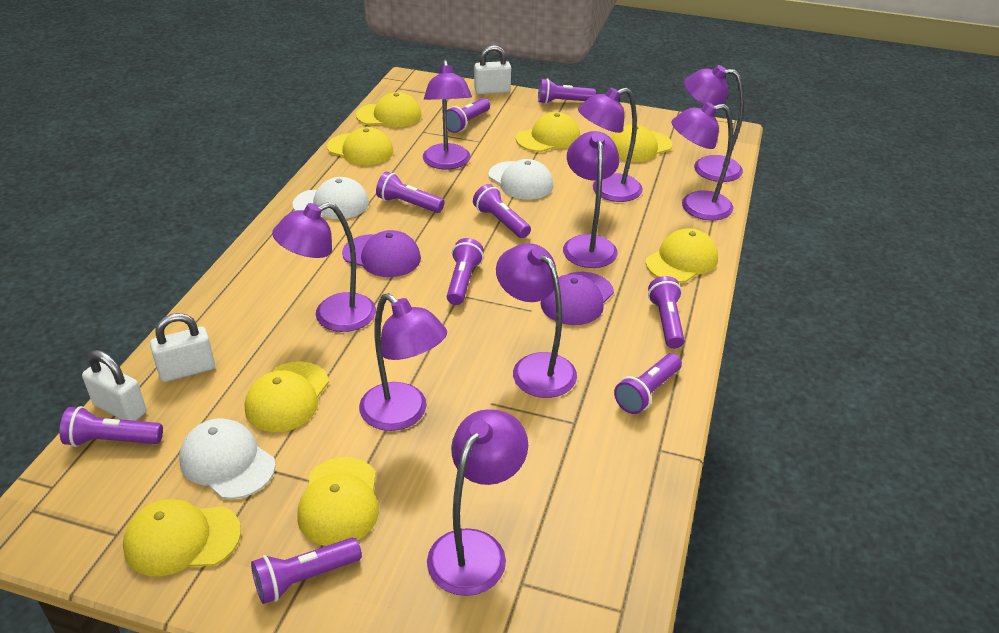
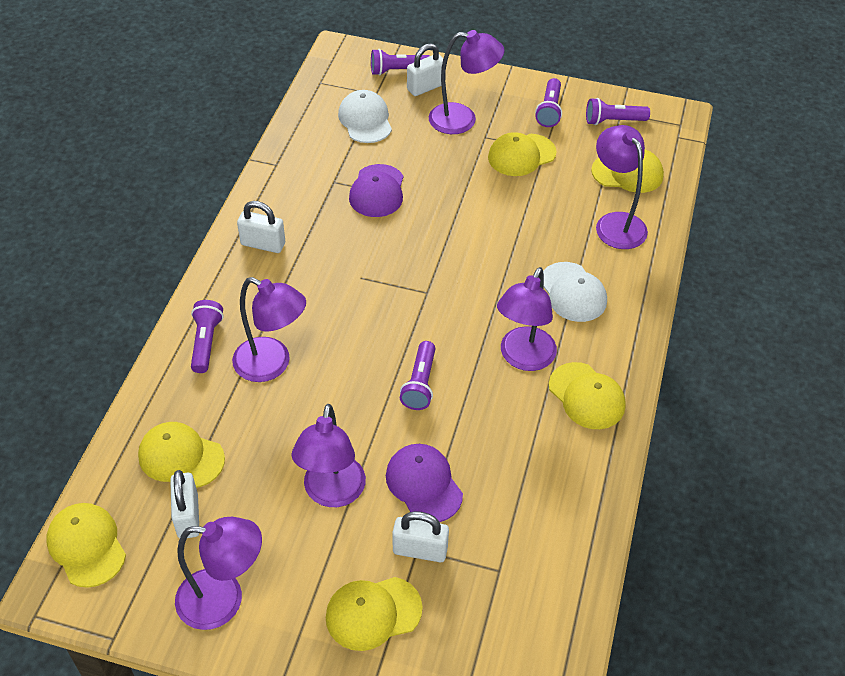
purple flashlight: 9 -> 5
purple lamp: 9 -> 6
white cap: 3 -> 2
white padlock: 3 -> 4
yellow cap: 8 -> 6

